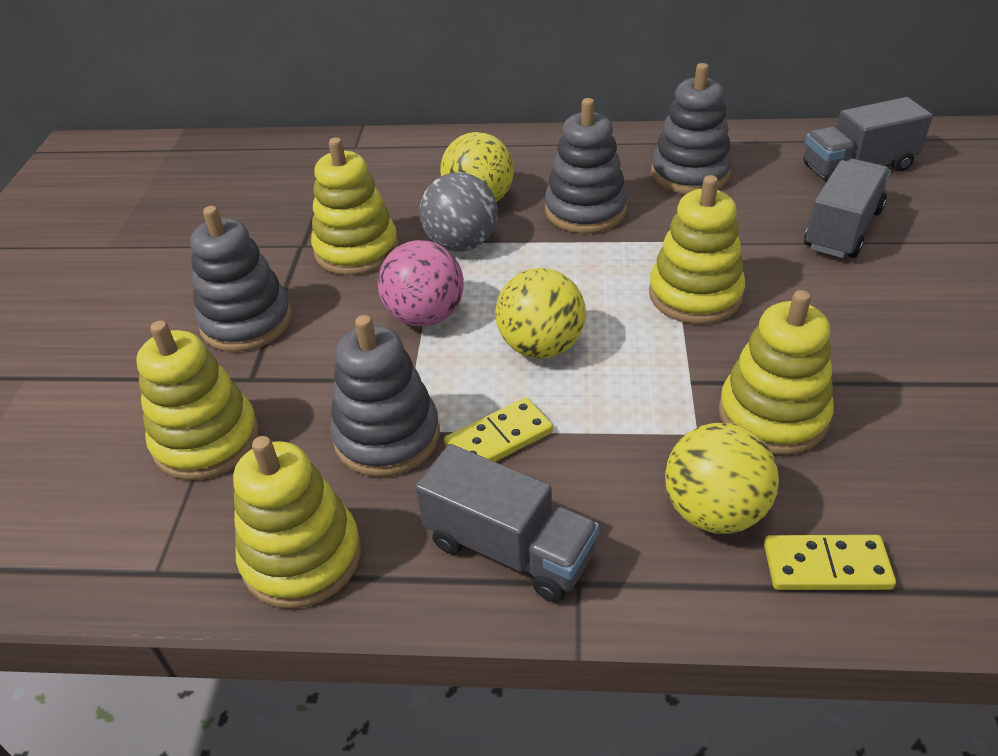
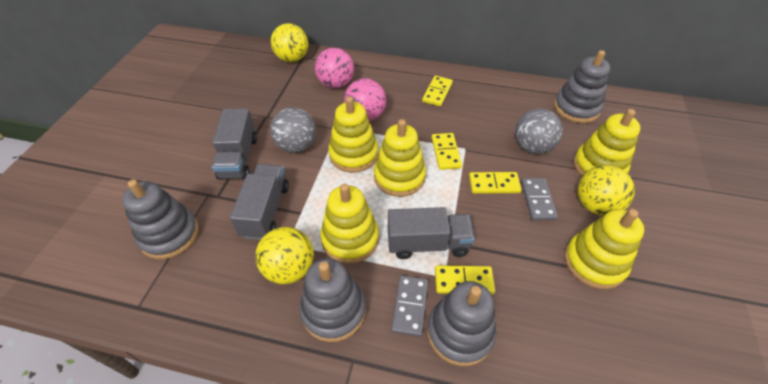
grey ball: 1 -> 2
grey domino: 0 -> 2
pink ball: 1 -> 2
yellow domino: 2 -> 4

